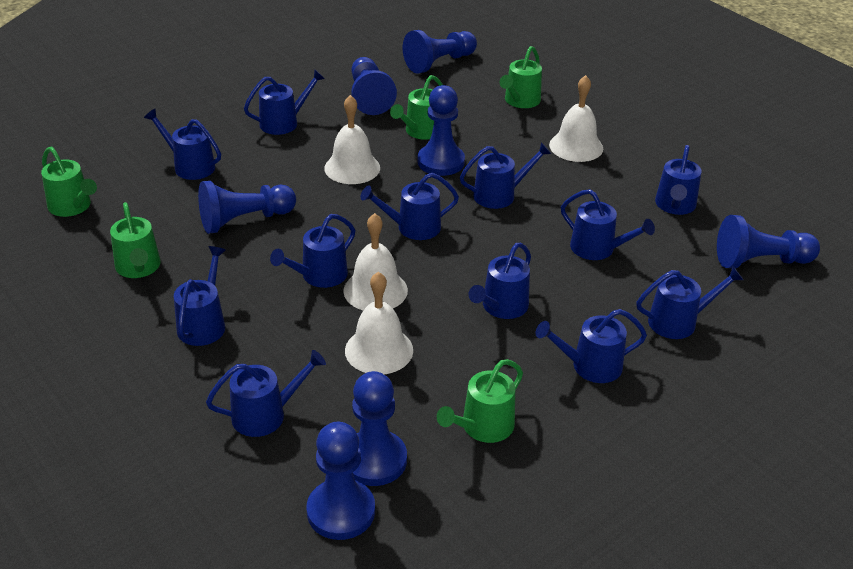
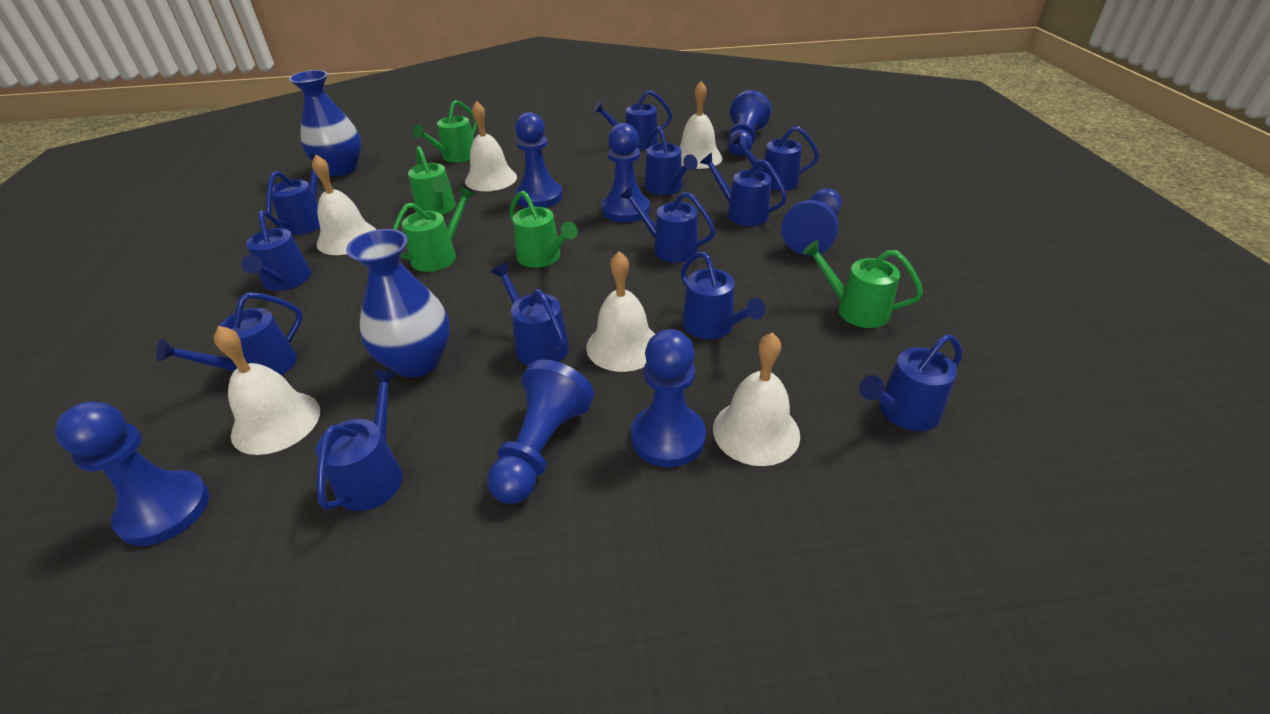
blue vase: 0 -> 2
white bell: 4 -> 6

